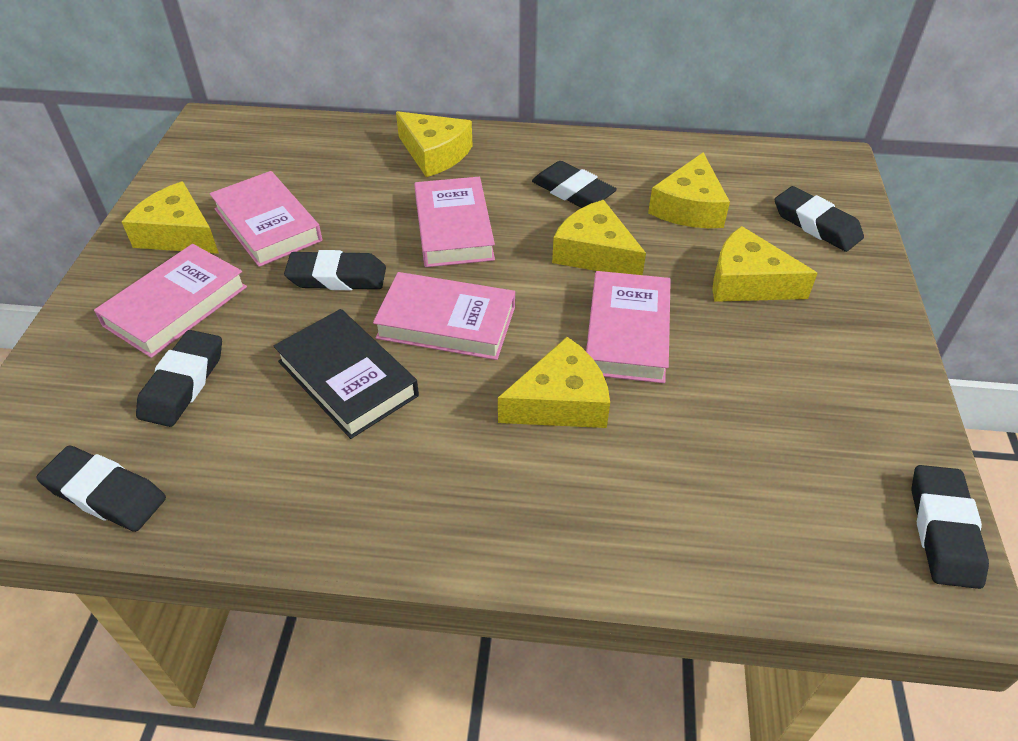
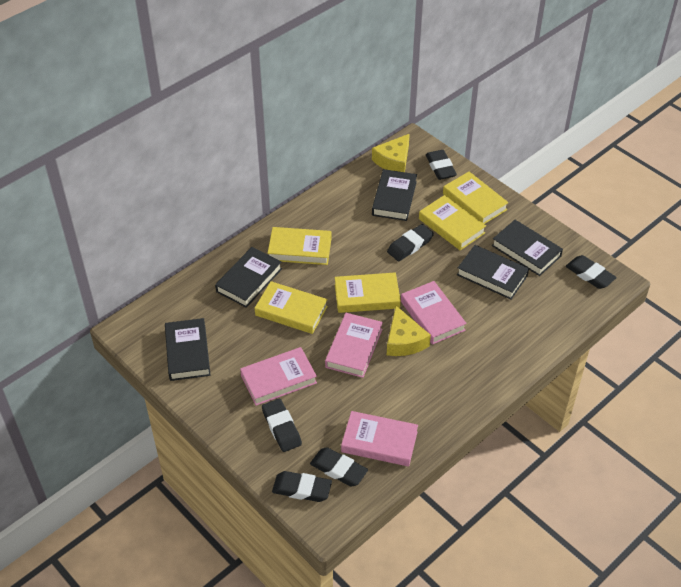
black book: 1 -> 5
pink book: 5 -> 4
yellow book: 0 -> 5
yellow cheese: 6 -> 2

